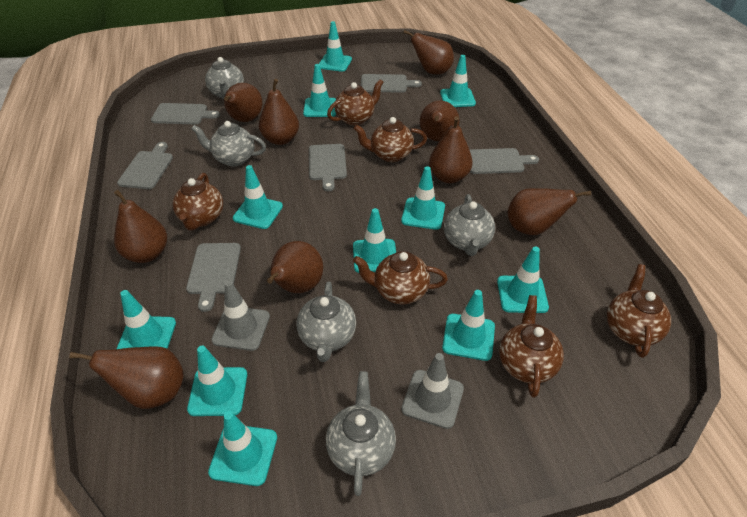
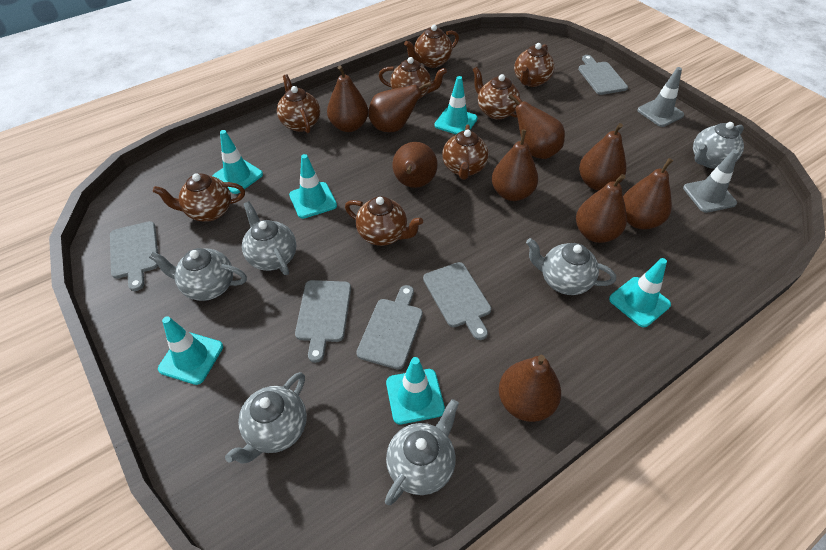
brown teapot: 6 -> 8
grey cutting board: 6 -> 5
grey teapot: 5 -> 6
turquoise traffic cone: 11 -> 6

